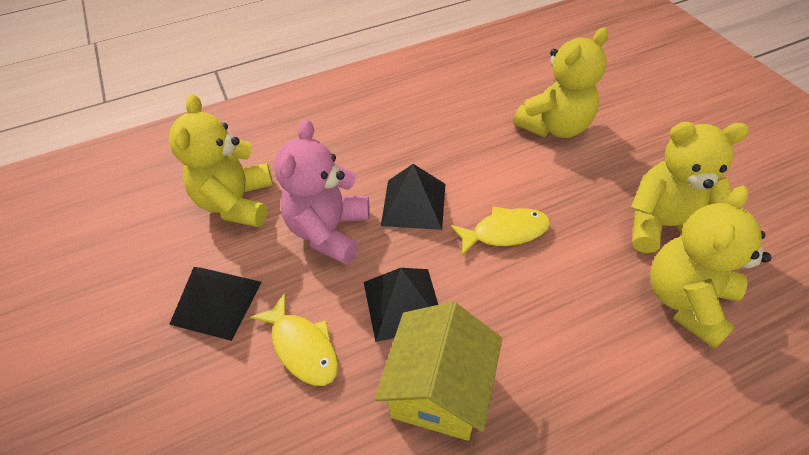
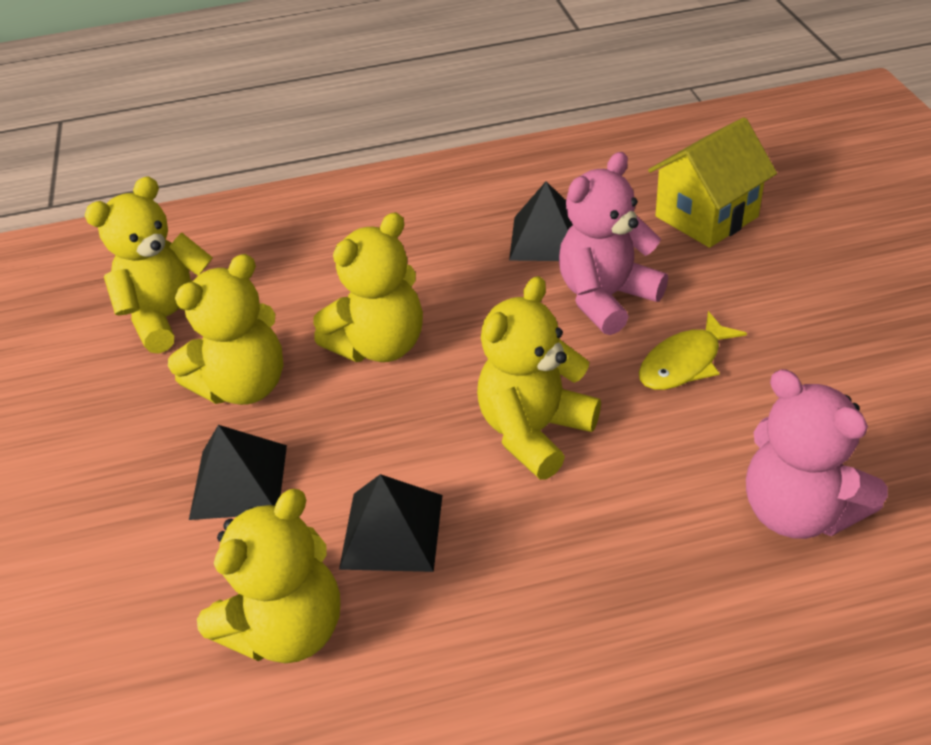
pink teddy bear: 1 -> 2
yellow fish: 2 -> 1
yellow teddy bear: 4 -> 5

